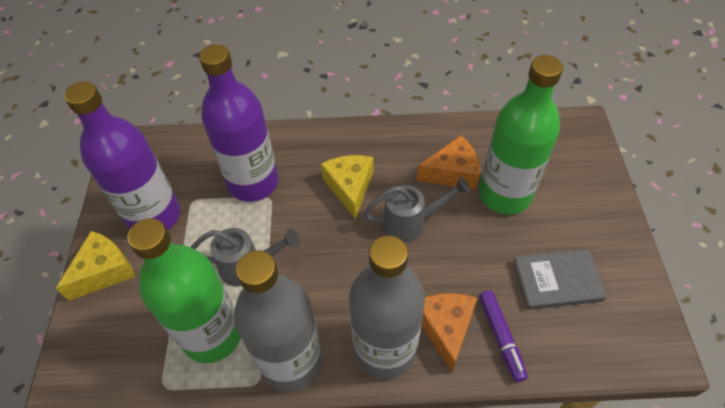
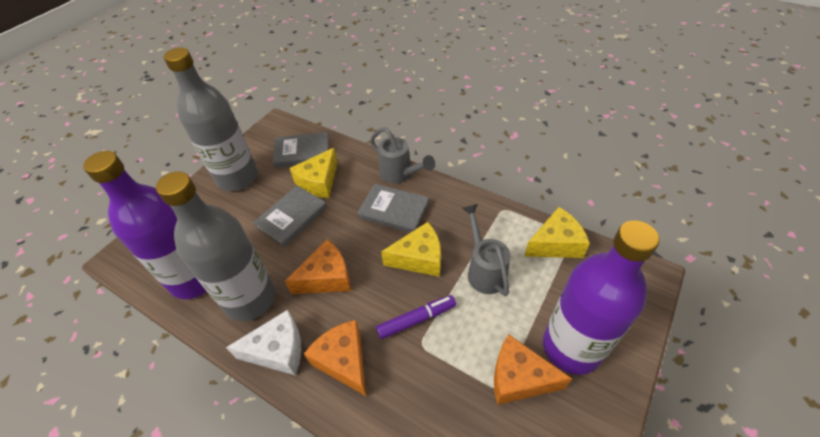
green bottle: 2 -> 0
grey book: 1 -> 3
orange cheese: 2 -> 3
white cheese: 0 -> 1
yellow cheese: 2 -> 3

